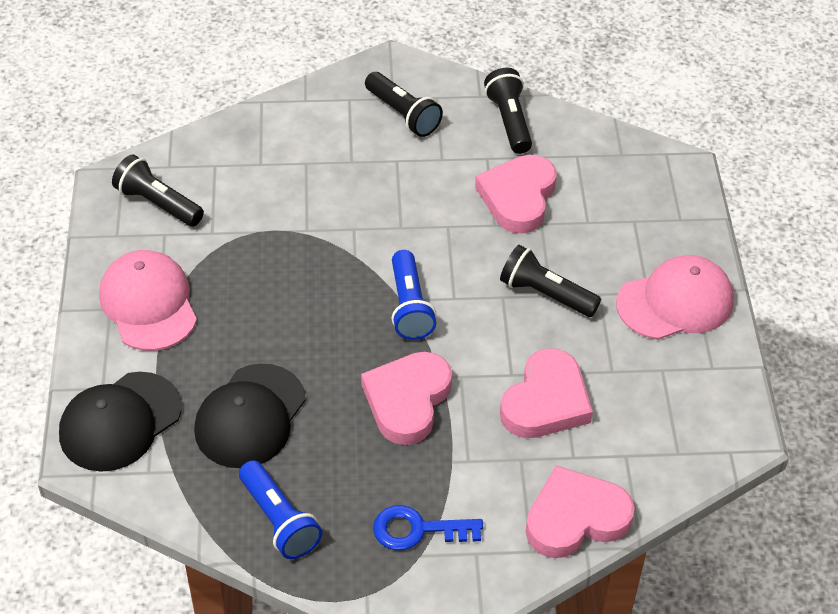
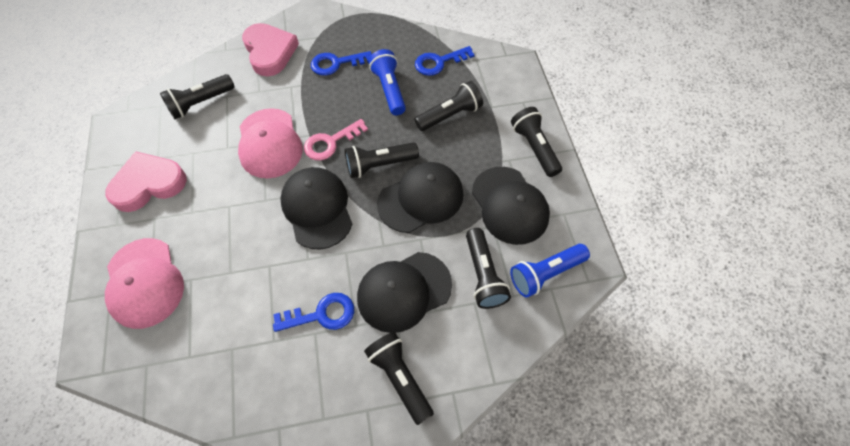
black cap: 2 -> 4
black flashlight: 4 -> 6
blue key: 1 -> 3
pink heart: 4 -> 2
pink key: 0 -> 1

